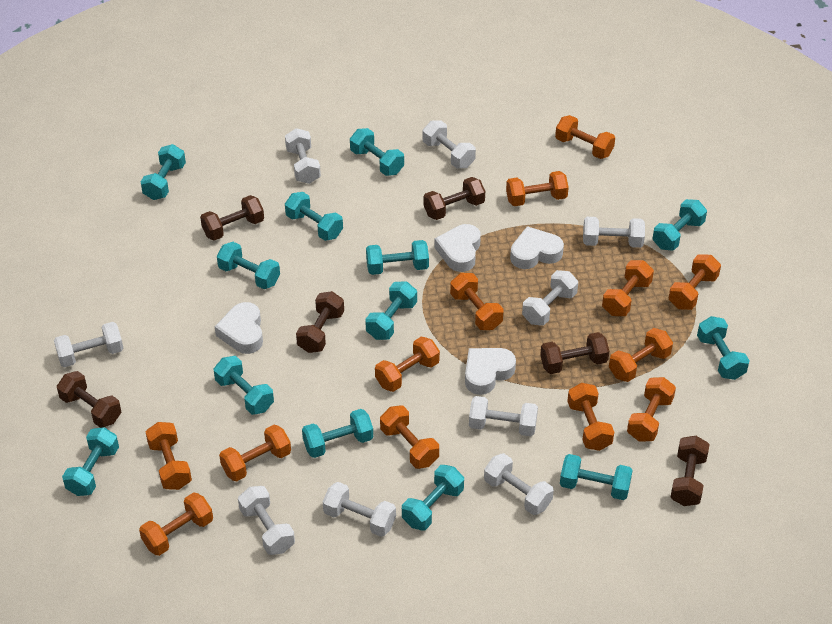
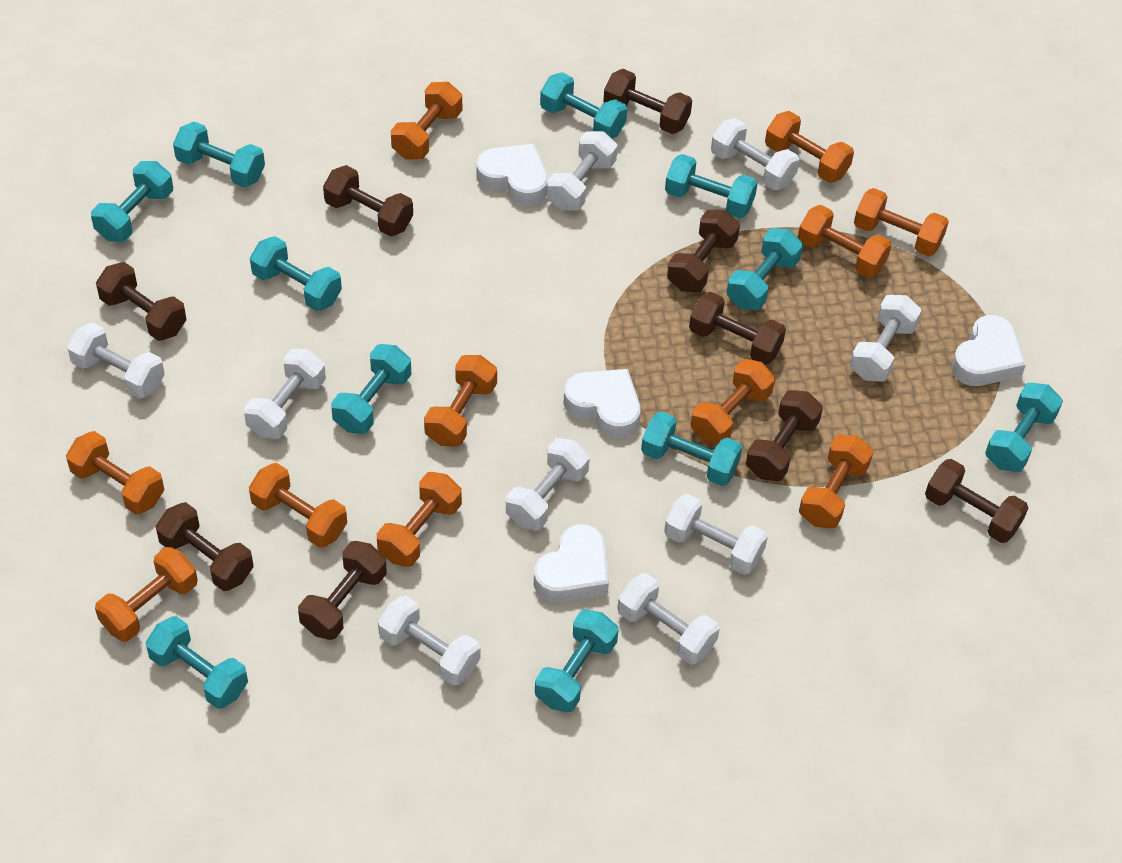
brown dumbbell: 6 -> 9
orange dumbbell: 13 -> 11
turquoise dumbbell: 13 -> 11

